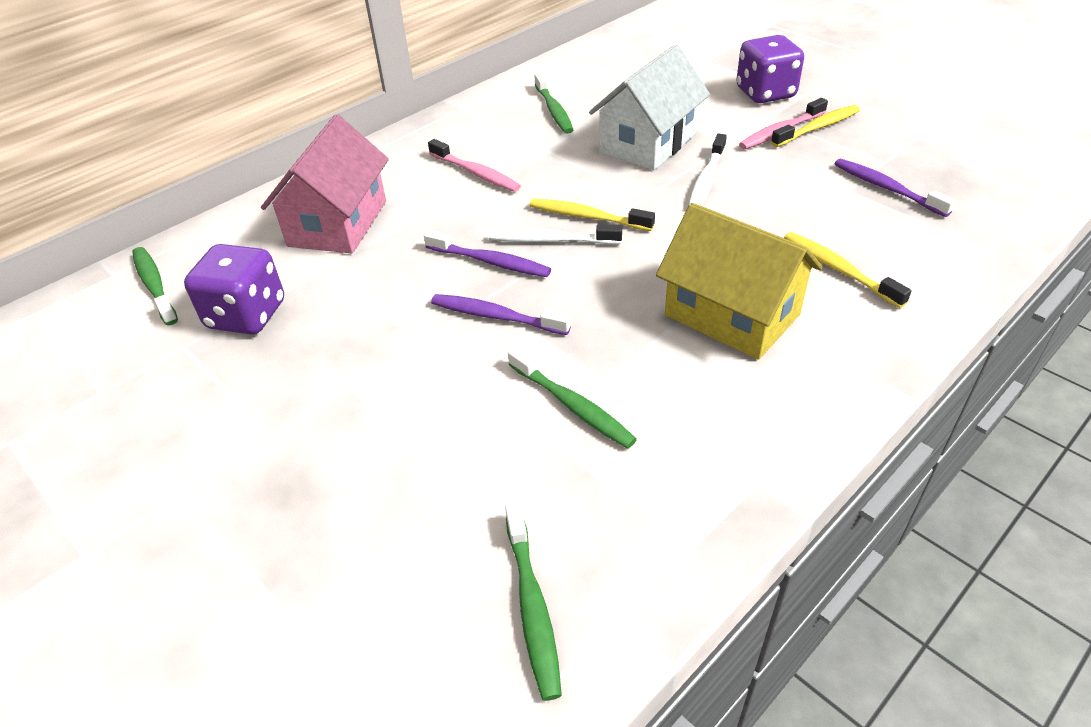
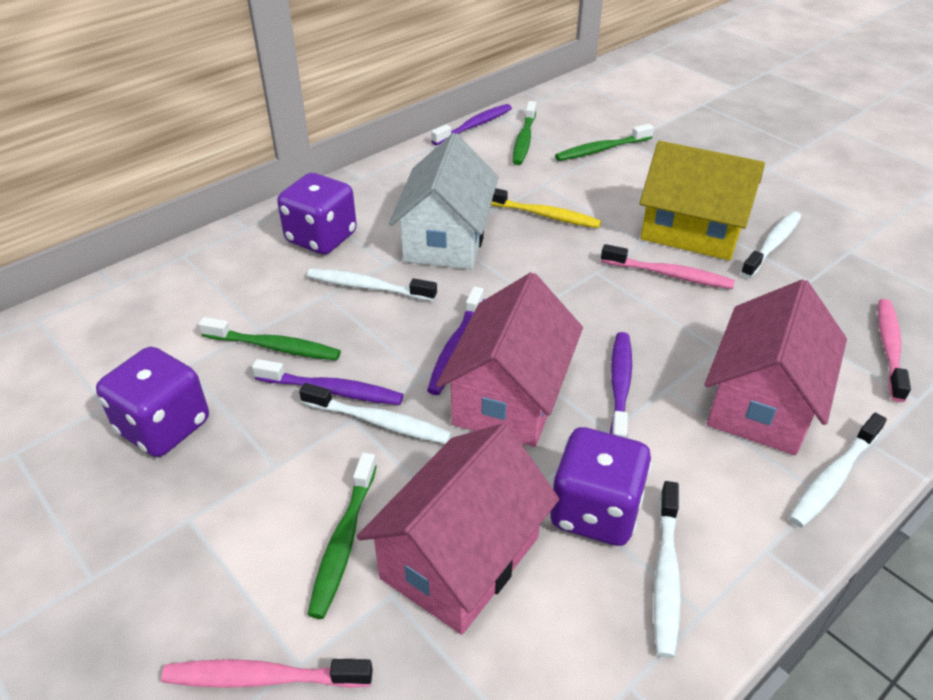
pink house: 1 -> 3
pink toothbrush: 2 -> 3
purple dice: 2 -> 3
purple toothbrush: 3 -> 4
white toothbrush: 2 -> 5
yellow toothbrush: 3 -> 1

